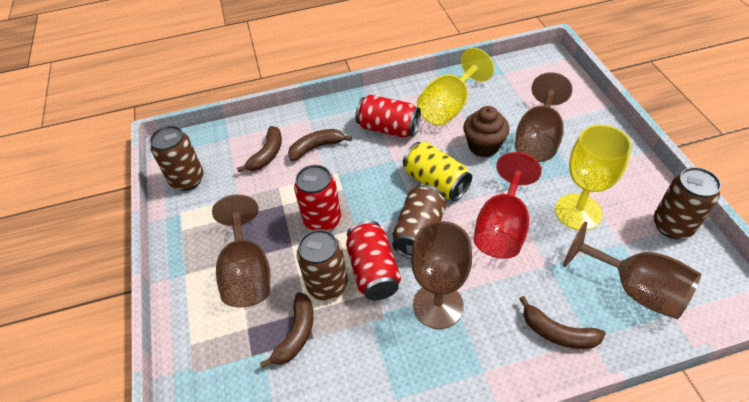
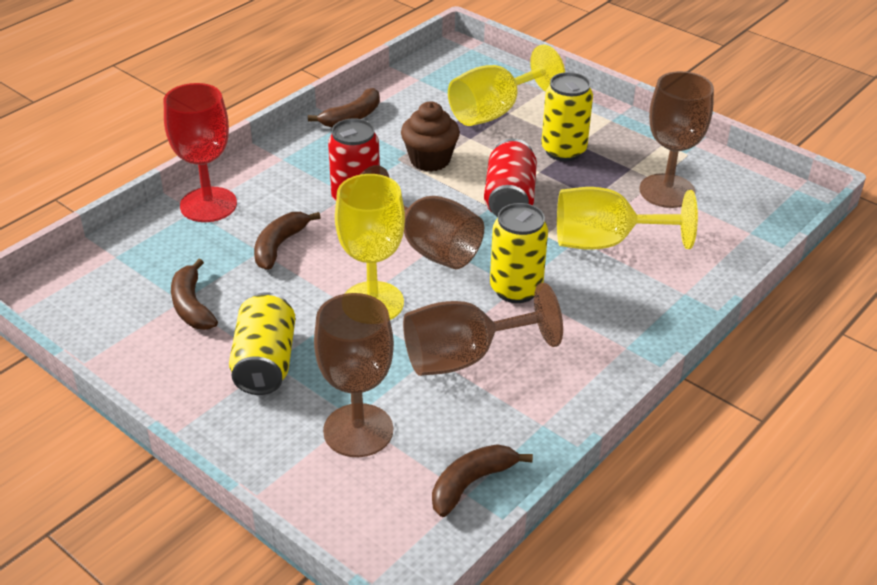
brown can: 4 -> 0
red can: 3 -> 2
yellow can: 1 -> 3
yellow goblet: 2 -> 3

